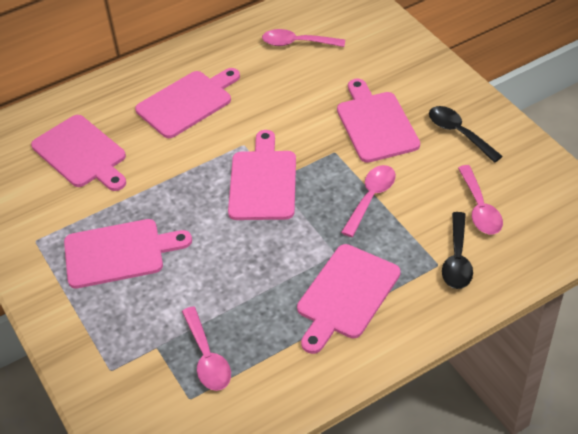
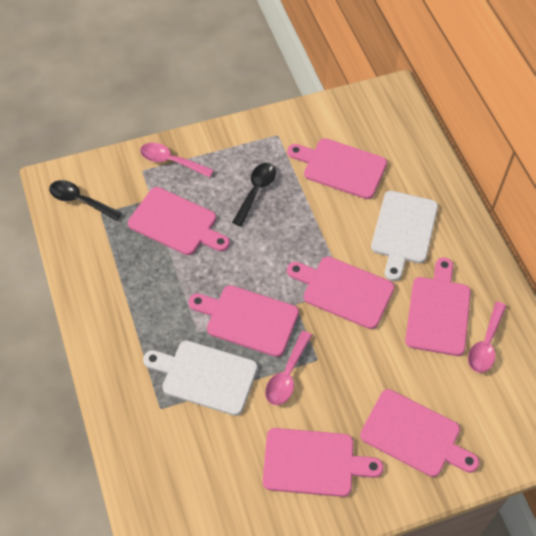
pink cutting board: 6 -> 7
pink spoon: 4 -> 3
white cutting board: 0 -> 2

